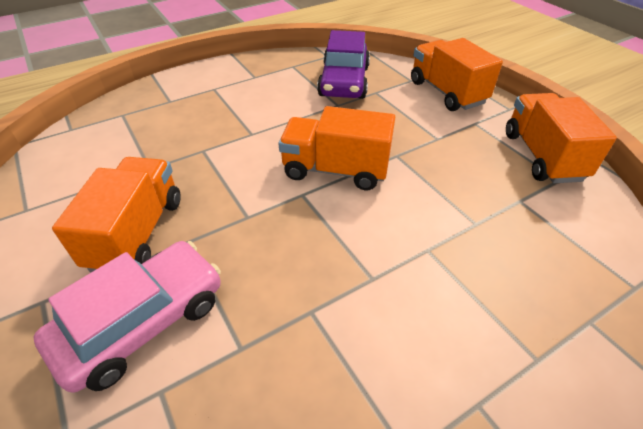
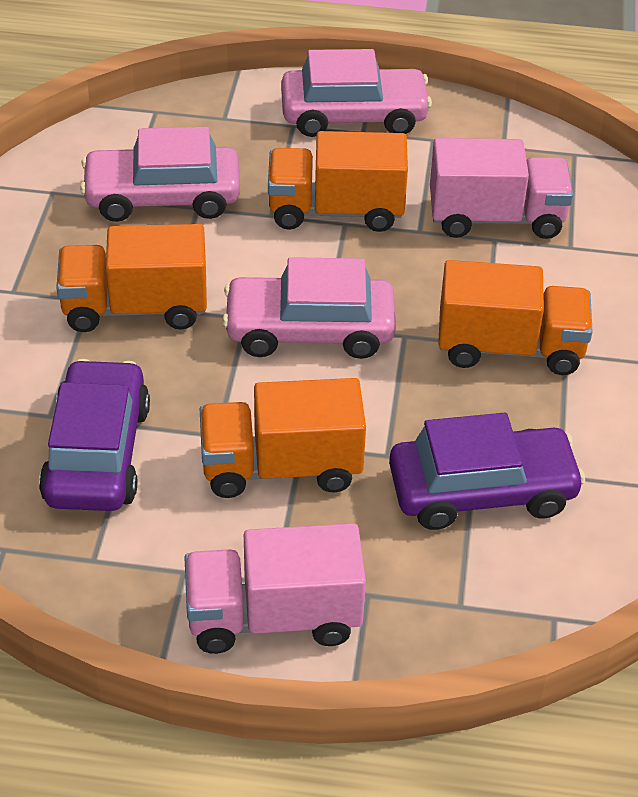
pink car: 1 -> 3
pink truck: 0 -> 2
purple car: 1 -> 2

